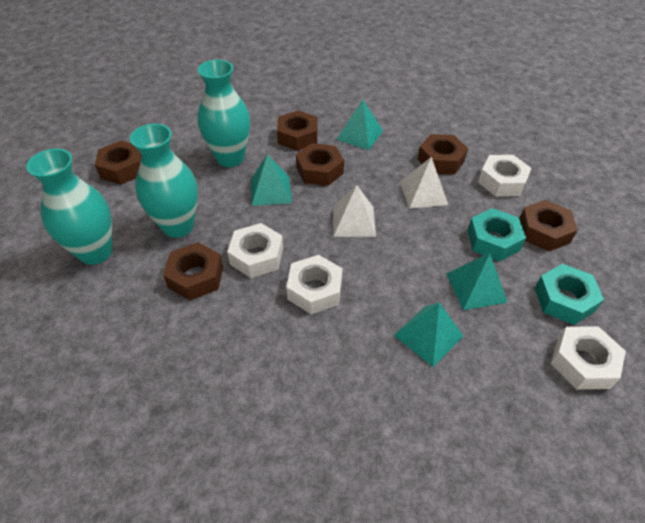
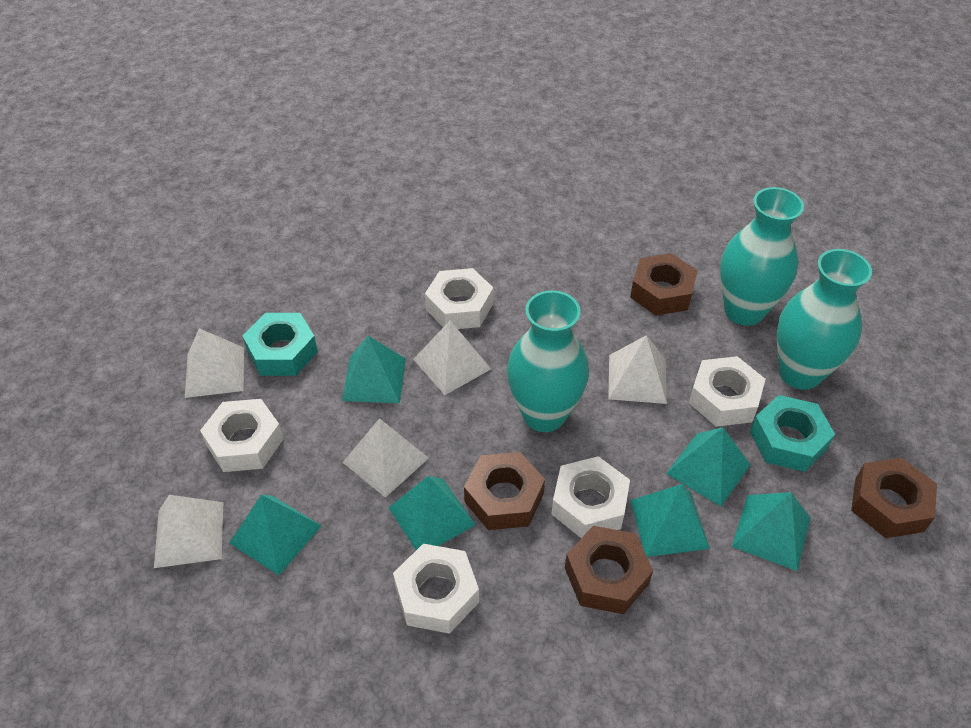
brown nut: 6 -> 4
turquoise pyramid: 4 -> 6
white nut: 4 -> 5
white pyramid: 2 -> 5

